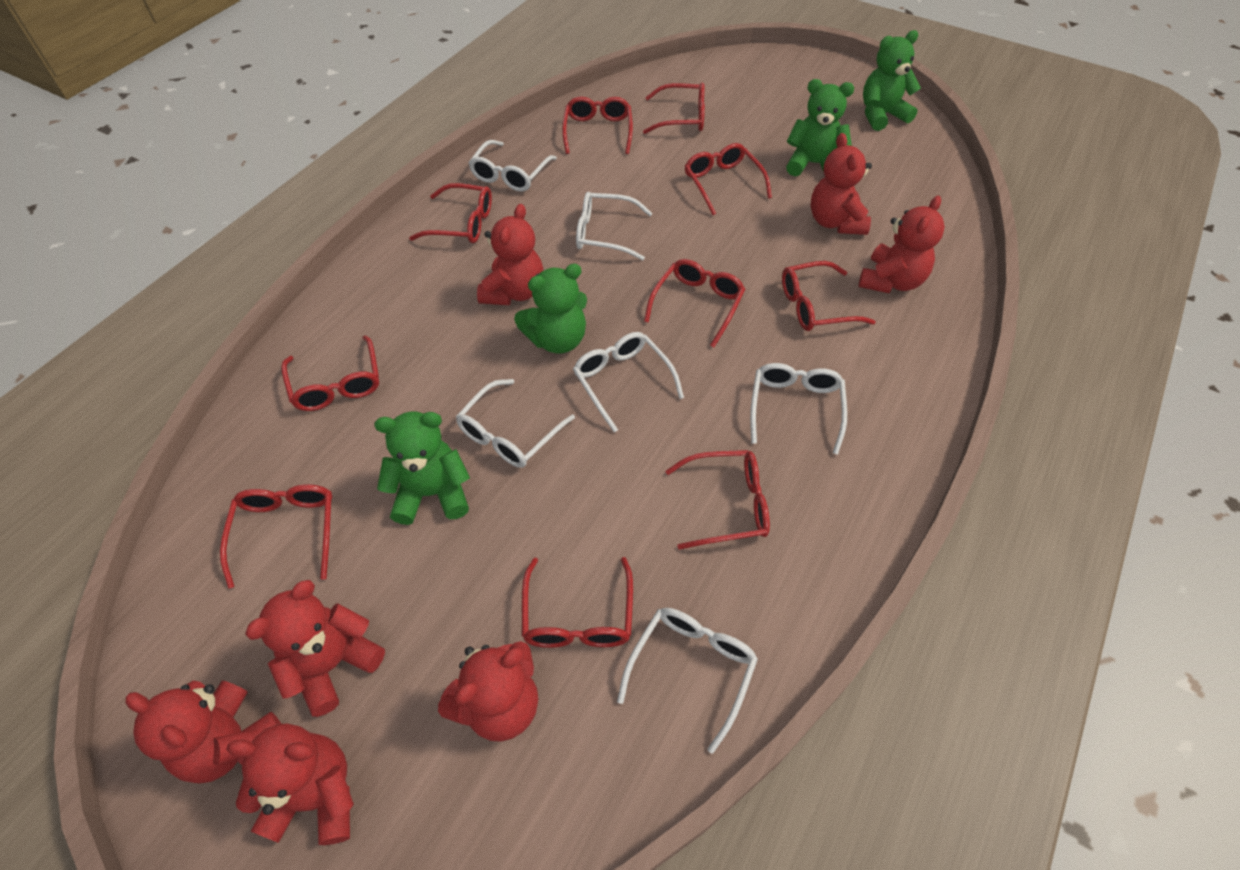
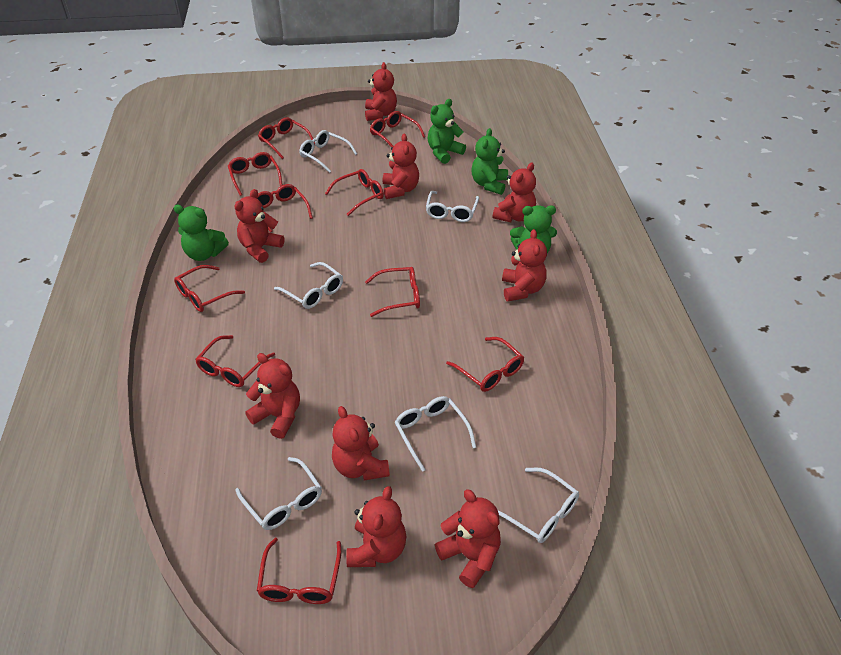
red teddy bear: 7 -> 9

